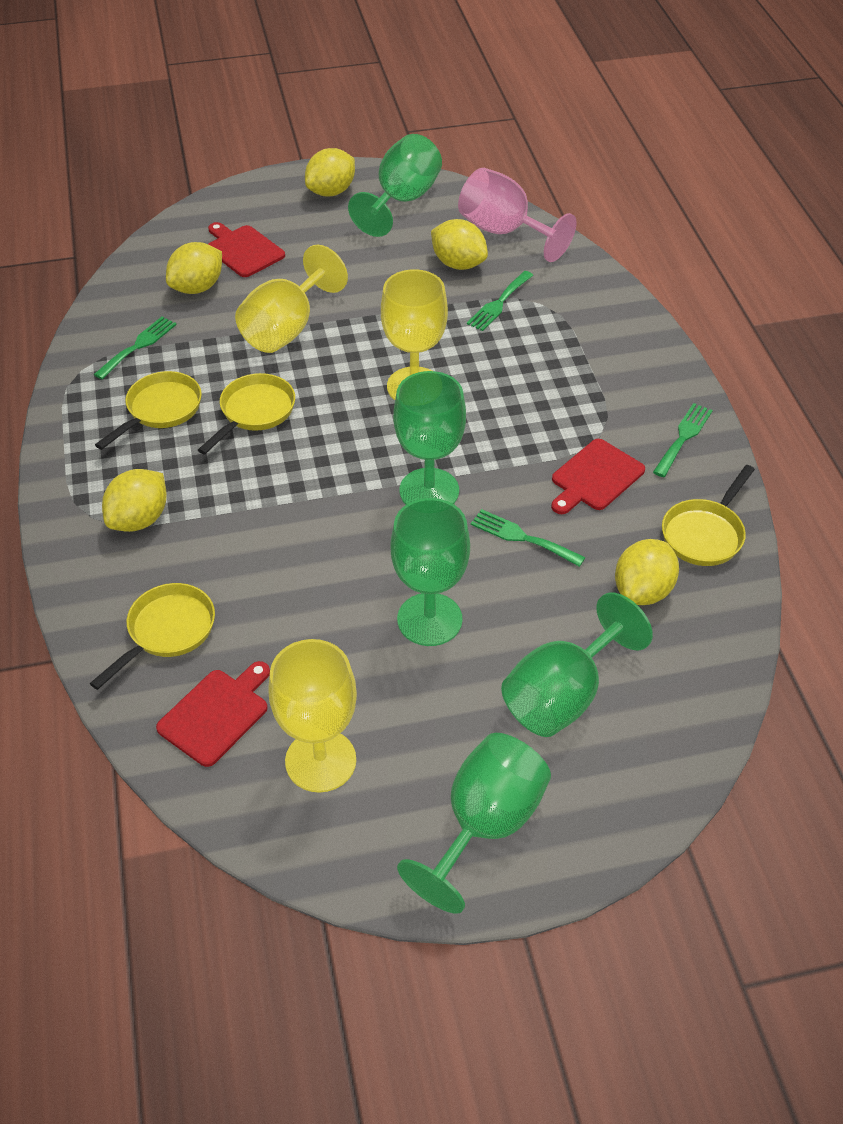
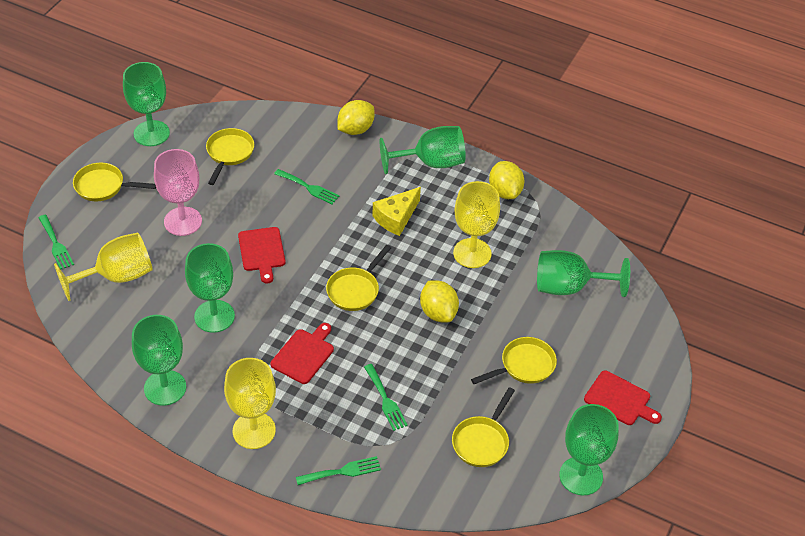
green goblet: 5 -> 6
yellow cheese: 0 -> 1
yellow lemon: 5 -> 3
yellow pan: 4 -> 5

